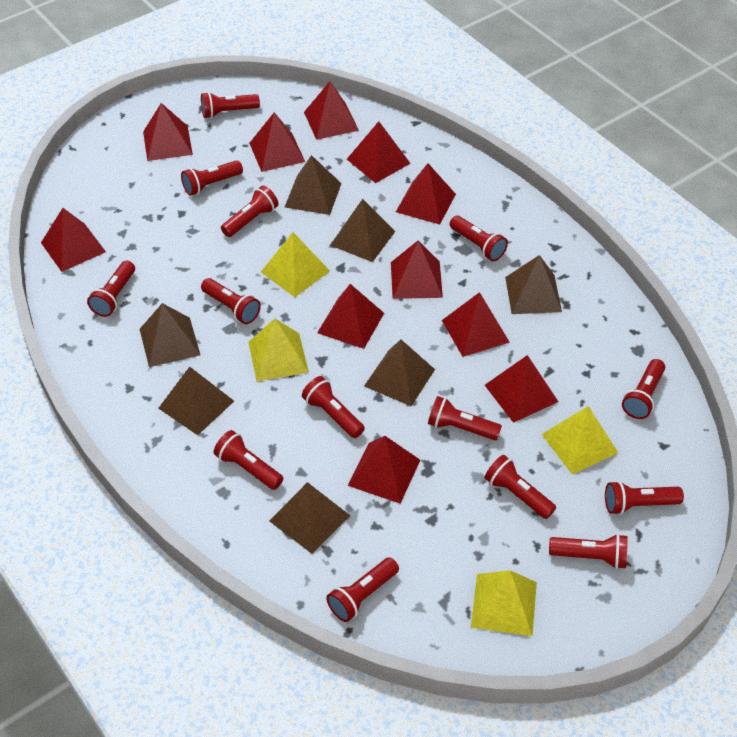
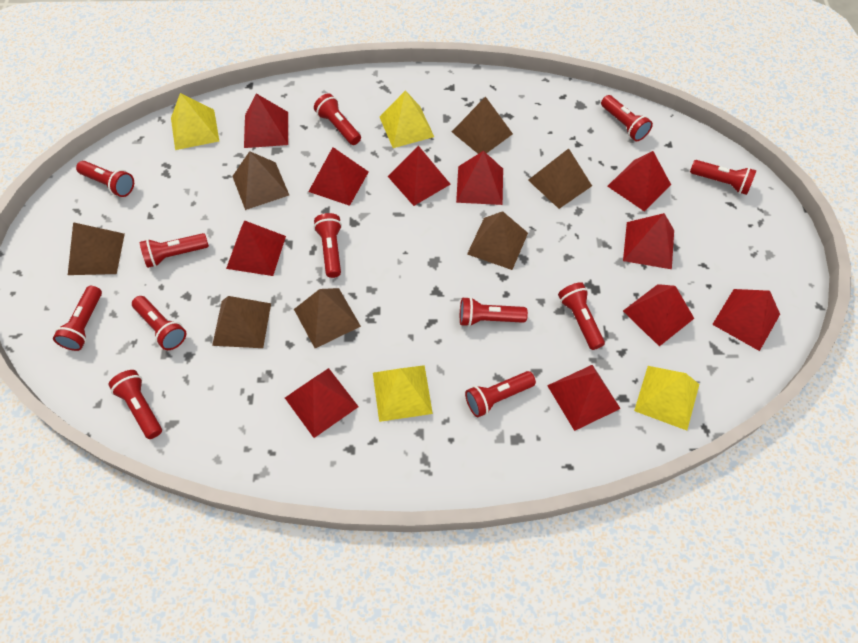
red flashlight: 14 -> 12

